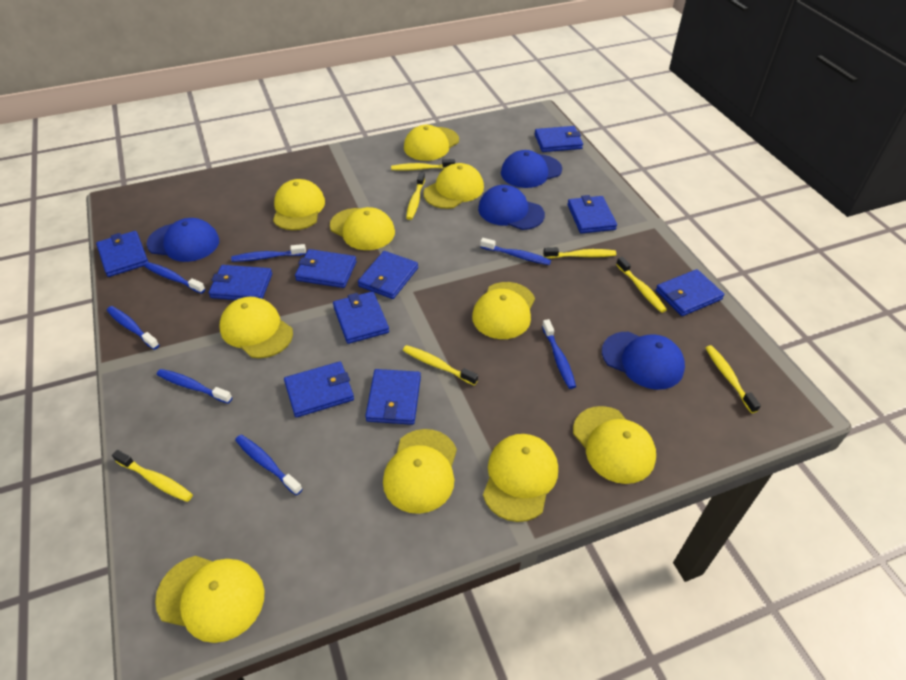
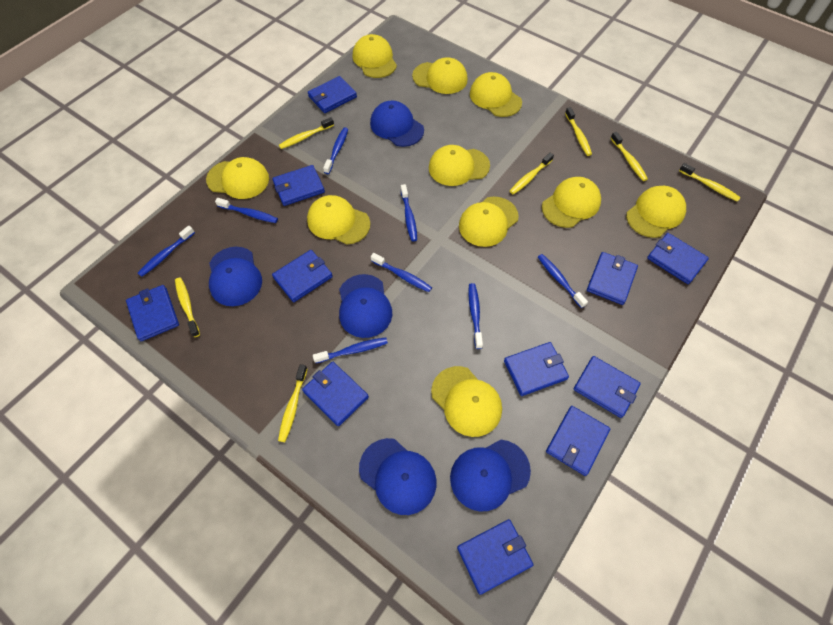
blue cap: 4 -> 5
blue toothbrush: 7 -> 8
blue wallet: 10 -> 11

